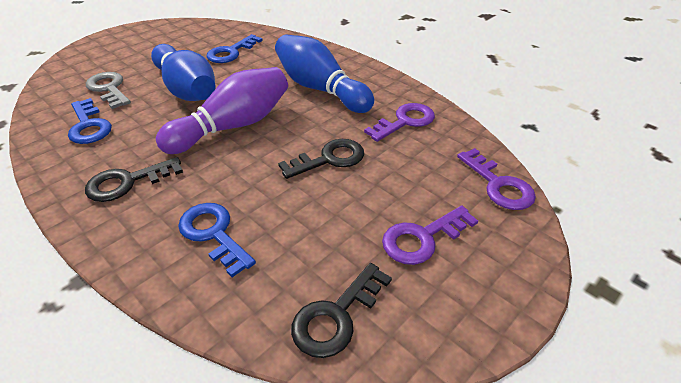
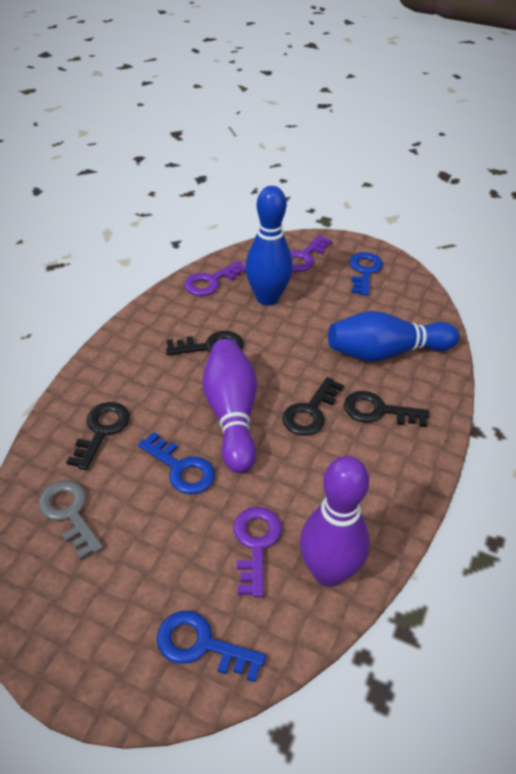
black key: 3 -> 4
purple bowling pin: 1 -> 2

